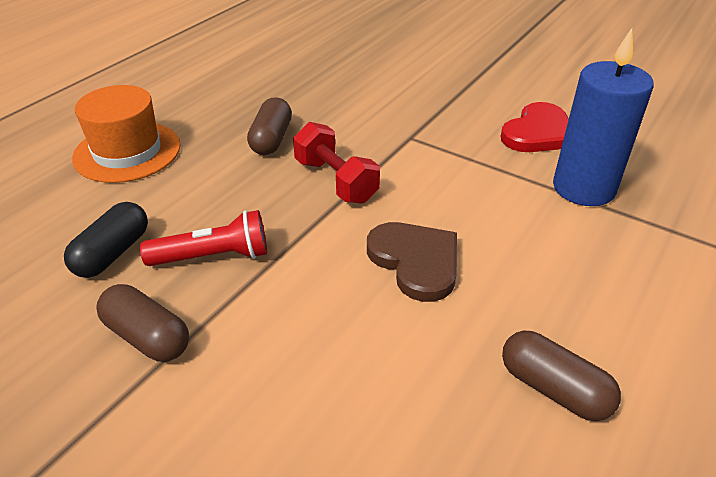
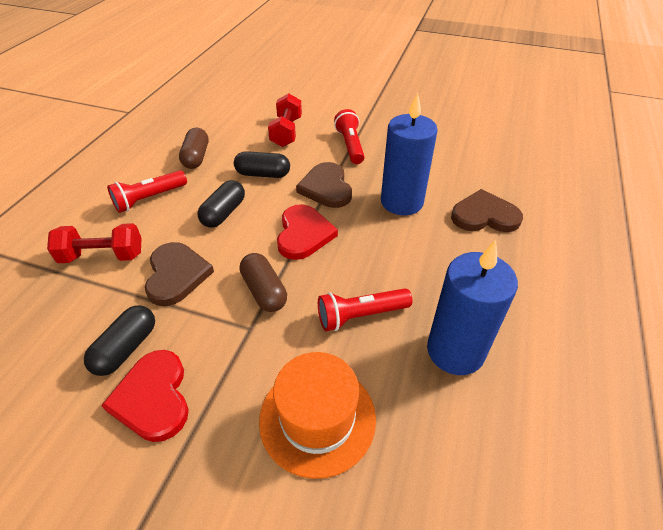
black capsule: 1 -> 3
blue candle: 1 -> 2
brown capsule: 3 -> 2
brown heart: 1 -> 3
red dumbbell: 1 -> 2
red flashlight: 1 -> 3
red heart: 1 -> 2

